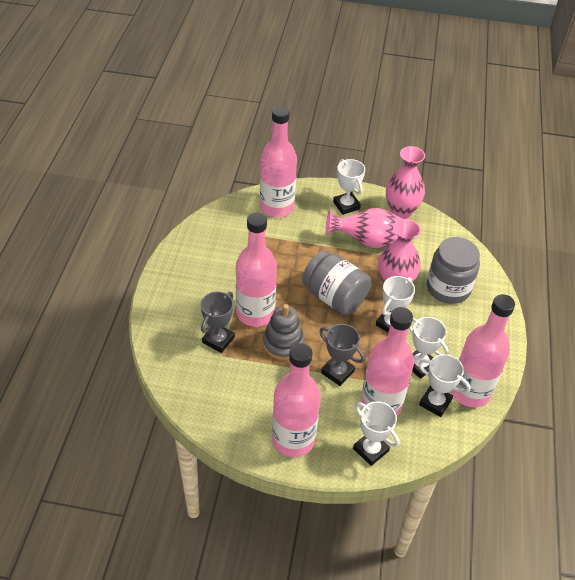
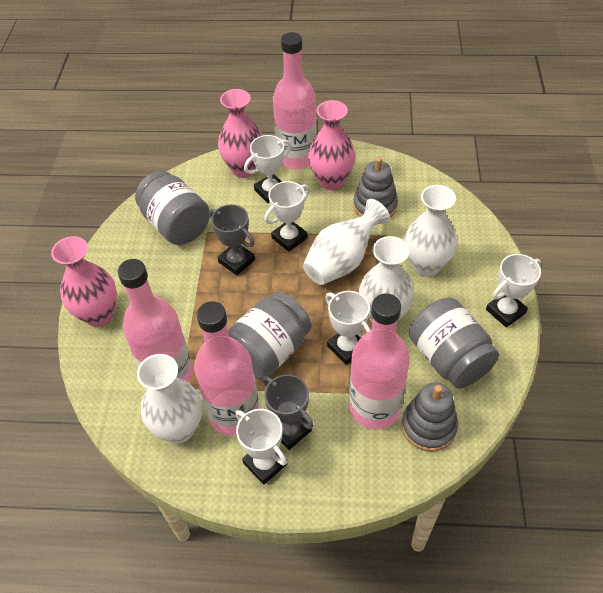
grey jar: 2 -> 3
grey stacking toy: 1 -> 2
pink bottle: 5 -> 4
white vase: 0 -> 4

